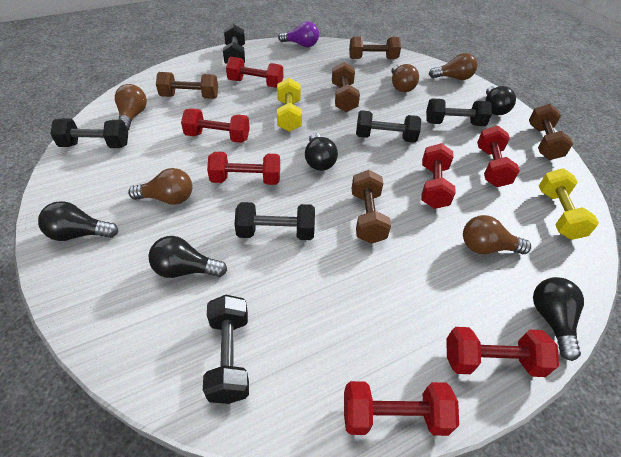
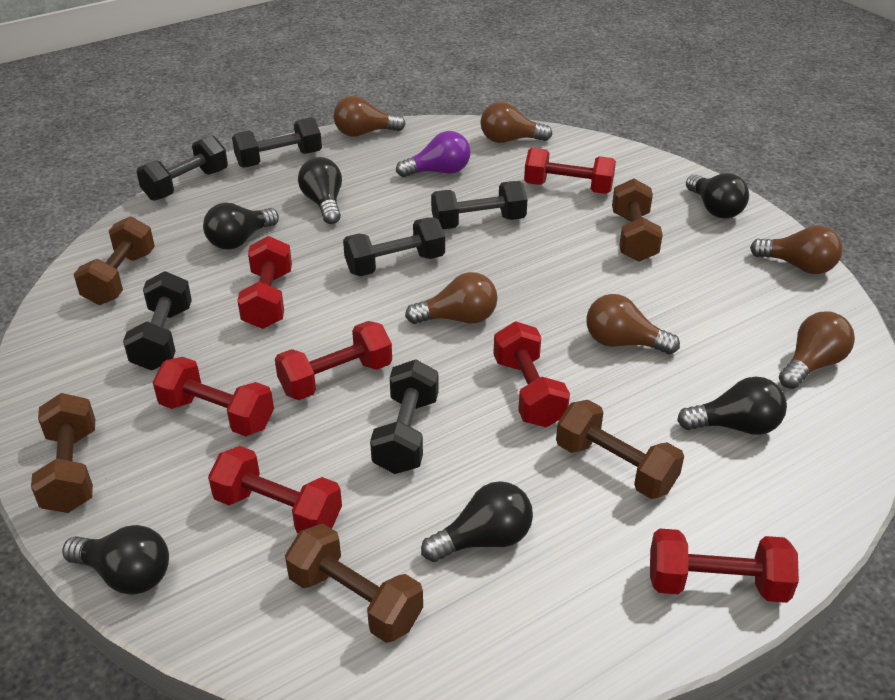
black light bulb: 5 -> 6
brown light bulb: 5 -> 6
yellow dumbbell: 2 -> 0

